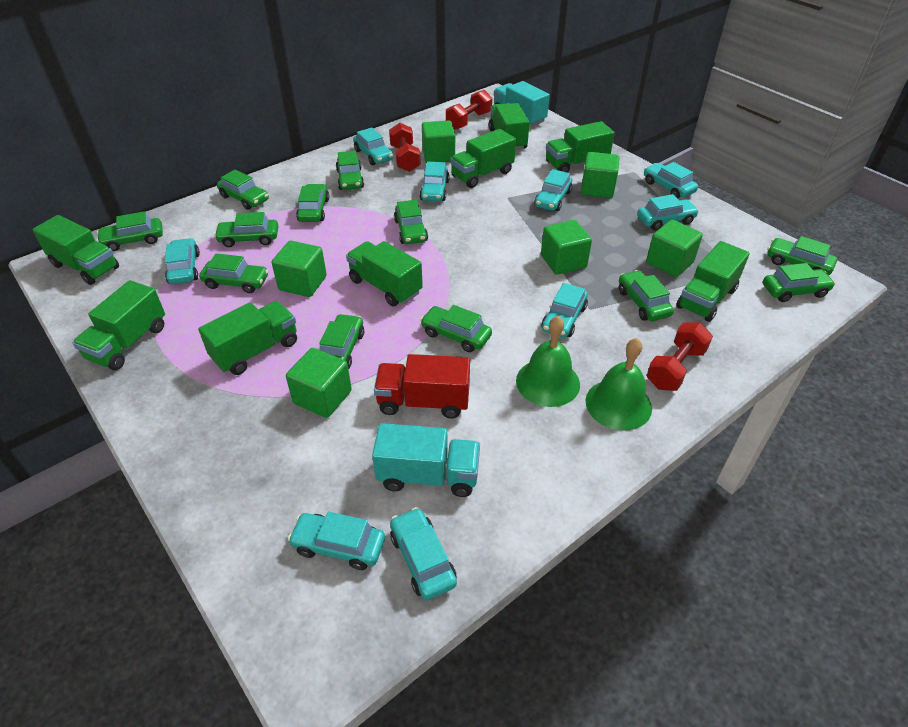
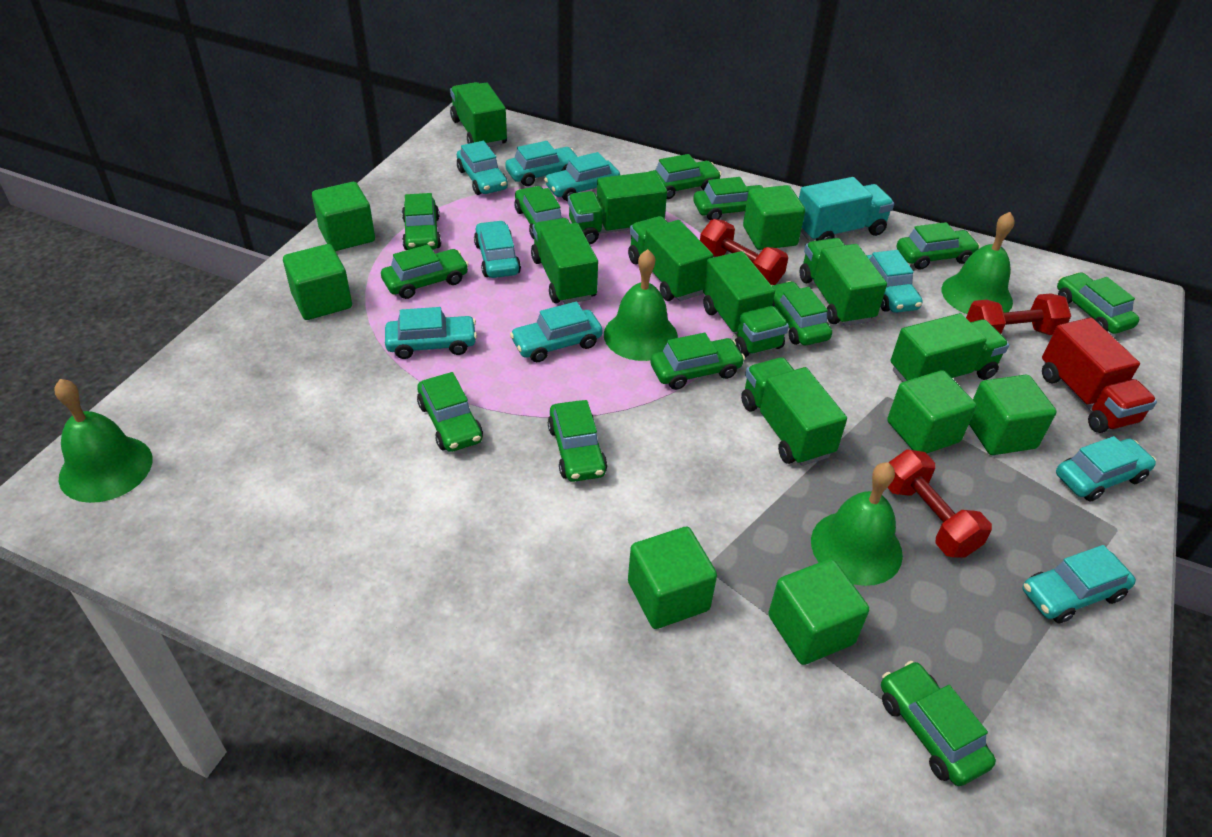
green bell: 2 -> 4
green cube: 6 -> 7
turquoise truck: 2 -> 1

